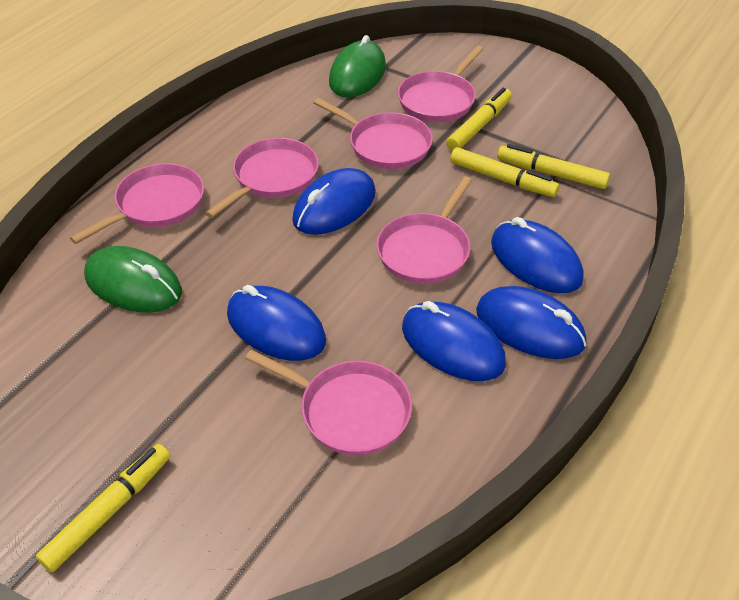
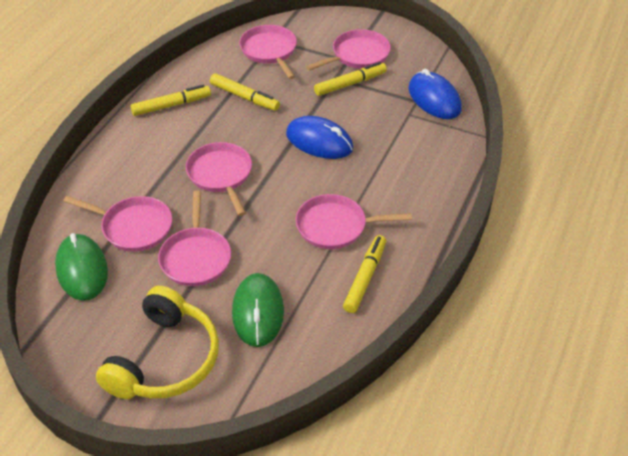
blue mouse: 5 -> 2
yellow headphones: 0 -> 1

